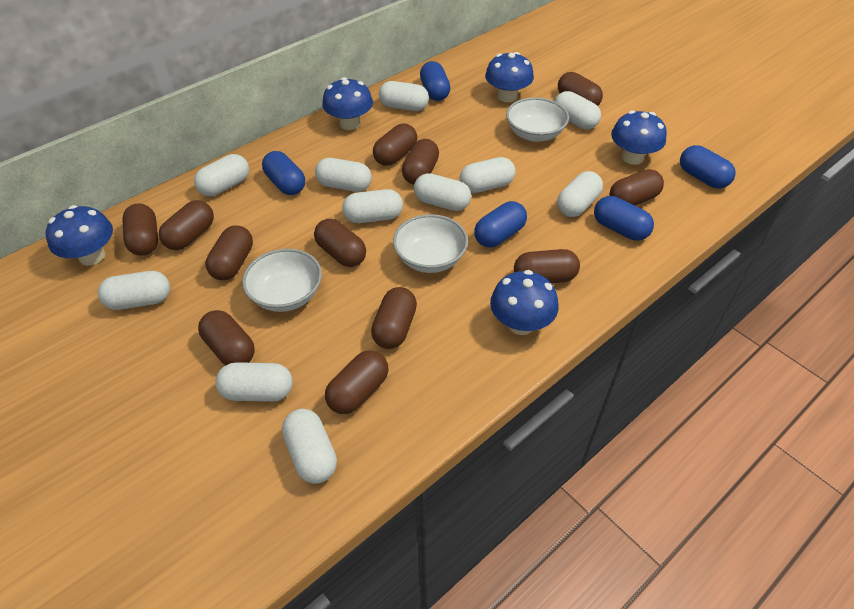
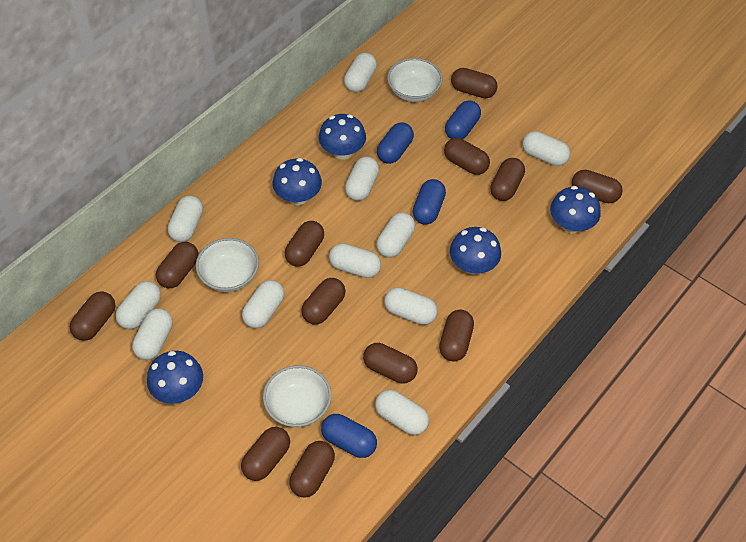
blue capsule: 5 -> 4

